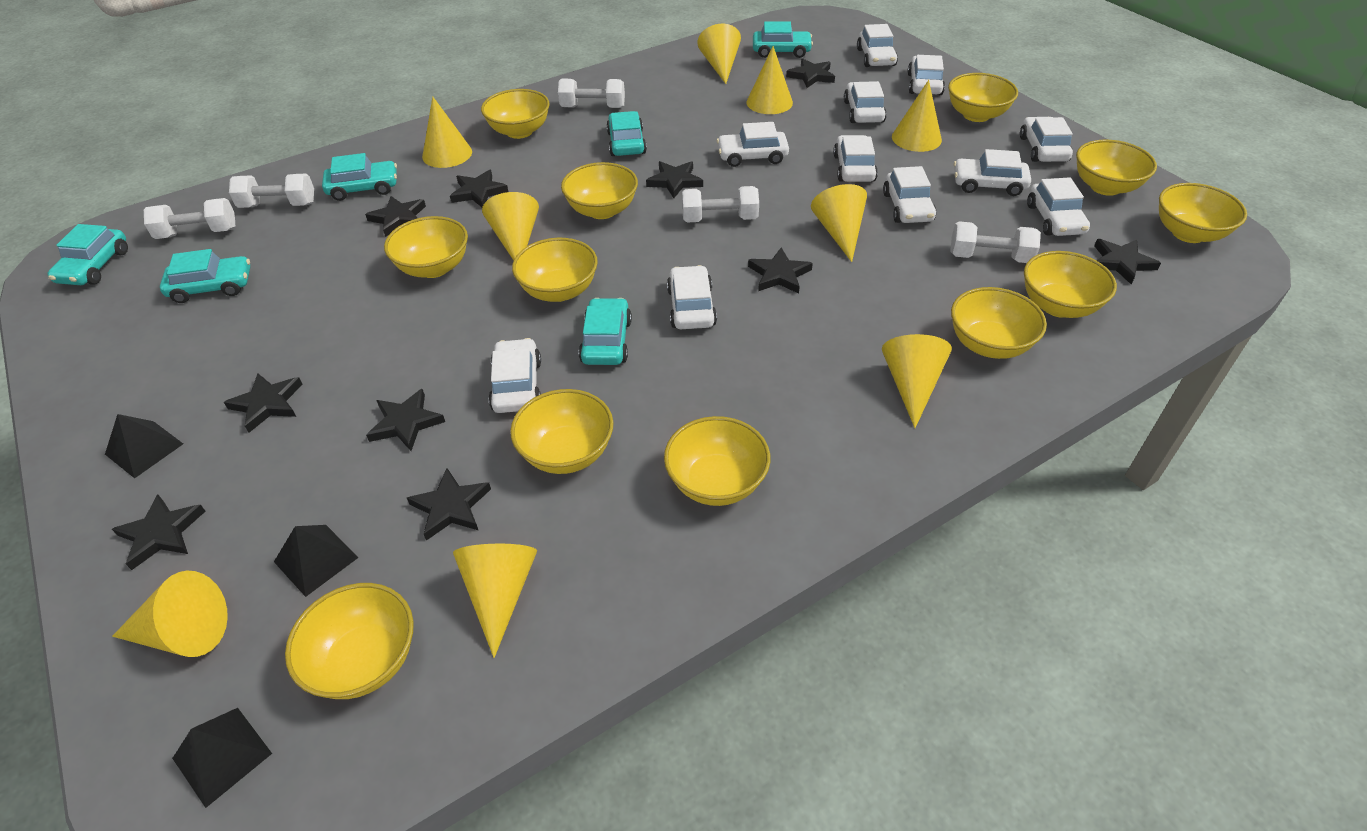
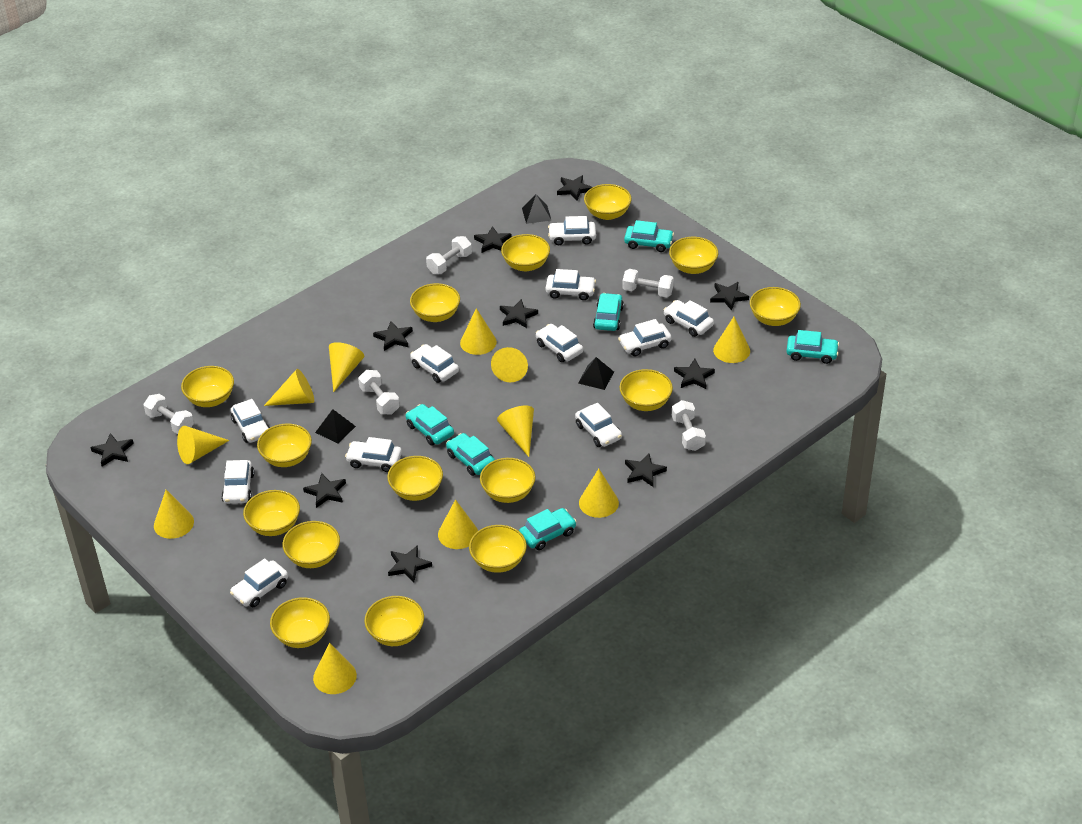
yellow bowl: 12 -> 15
yellow cone: 9 -> 11

